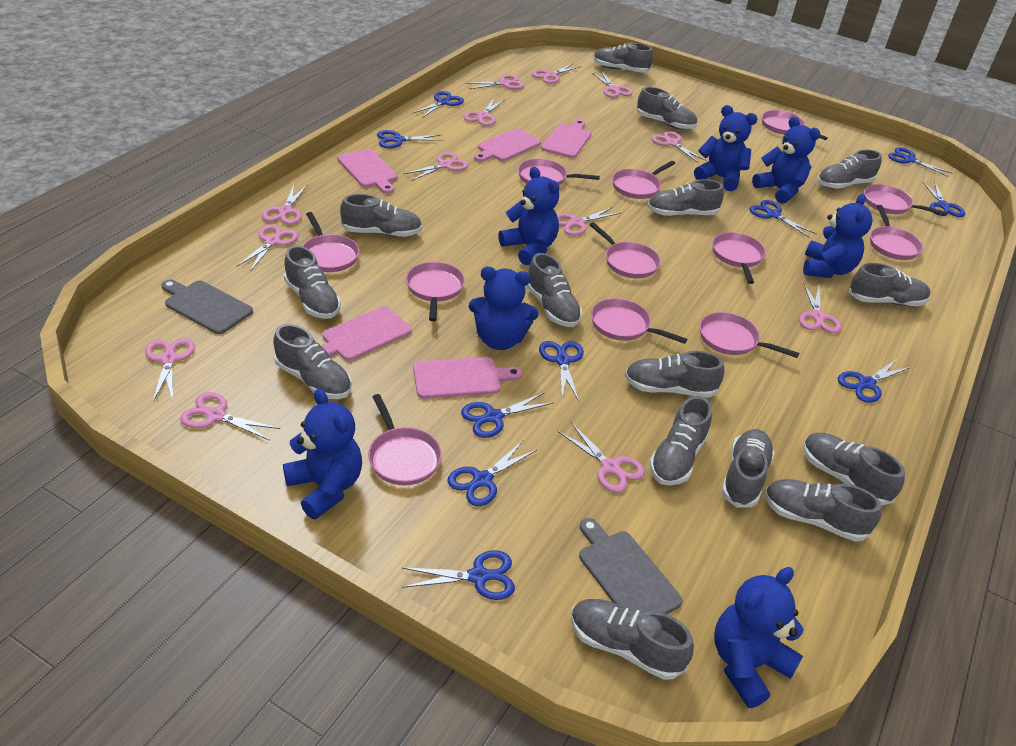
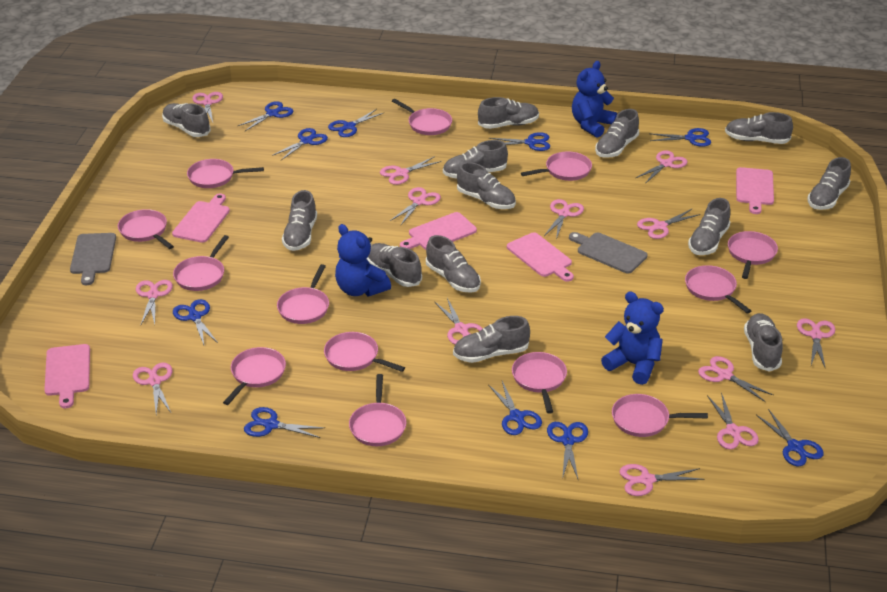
blue teddy bear: 7 -> 3
grey shoe: 15 -> 13
pink pan: 12 -> 13

